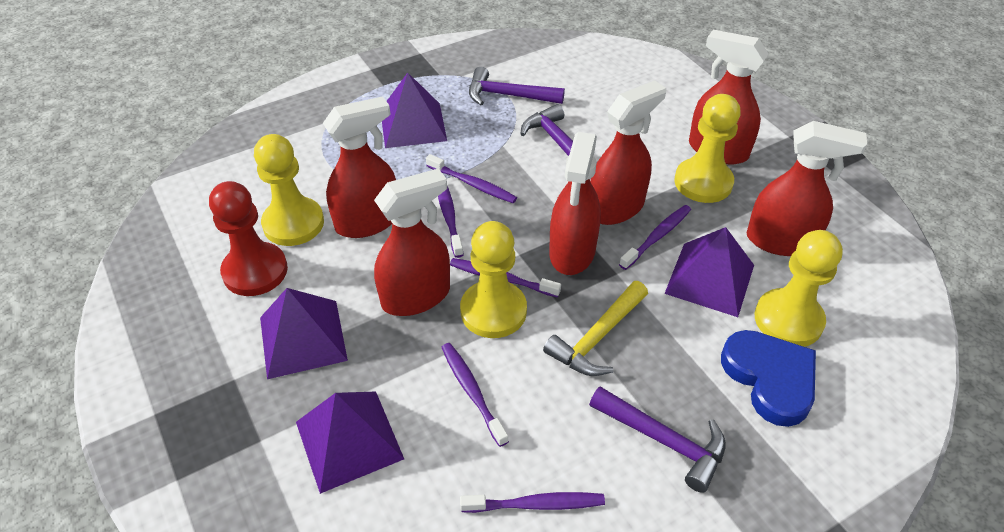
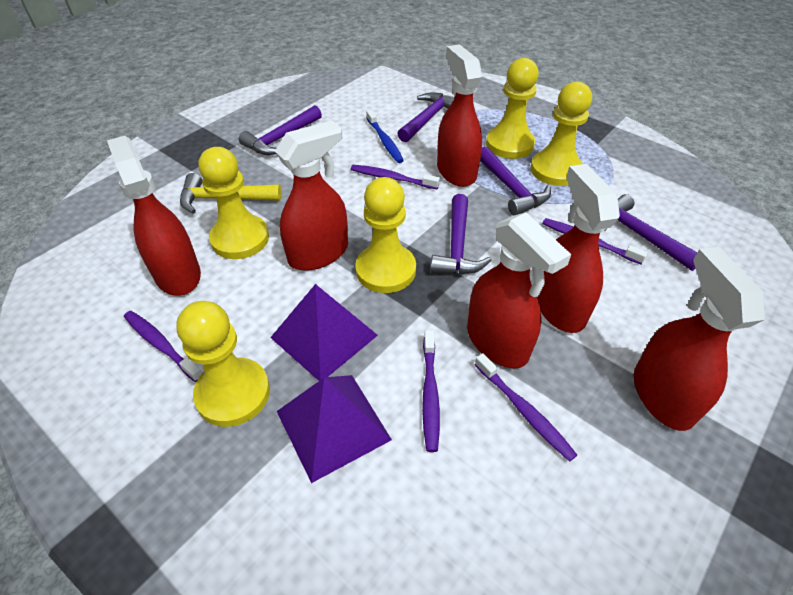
blue heart: 1 -> 0
blue toothbrush: 0 -> 1
purple hammer: 3 -> 5
purple pyramid: 4 -> 2
purple toothbrush: 6 -> 5
red pawn: 1 -> 0
yellow pawn: 4 -> 5

